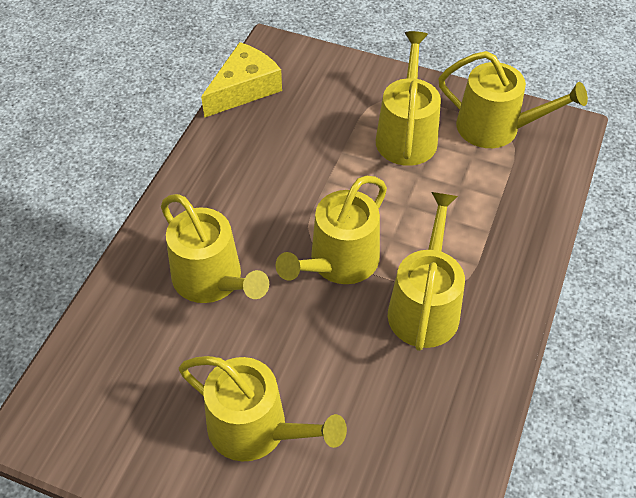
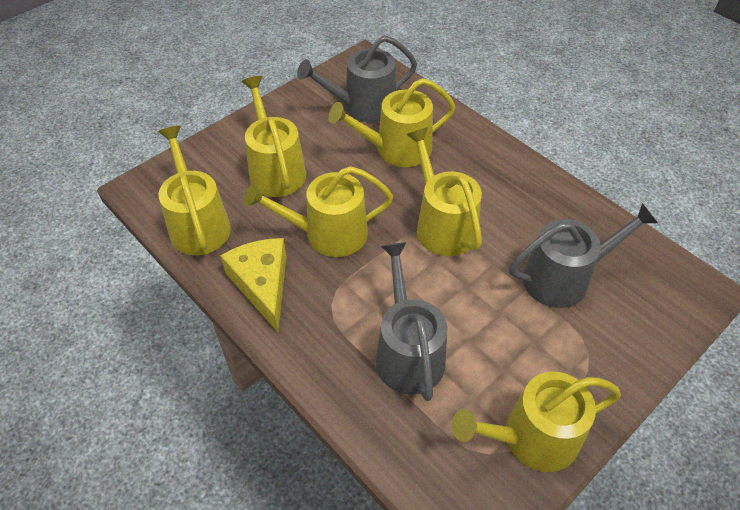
grey watering can: 0 -> 3

